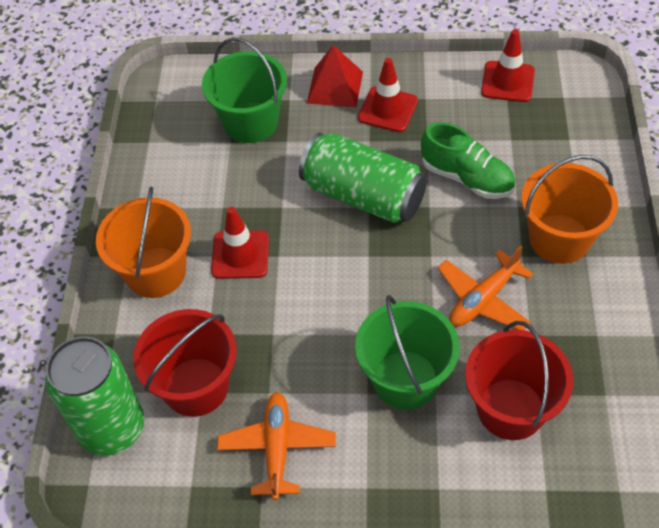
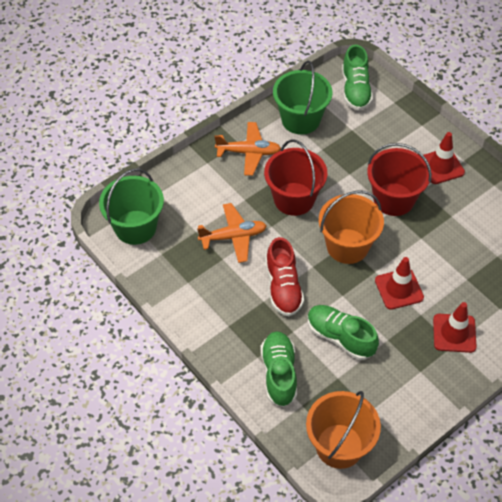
green can: 2 -> 0
green shoe: 1 -> 3
red pyramid: 1 -> 0
red shoe: 0 -> 1

